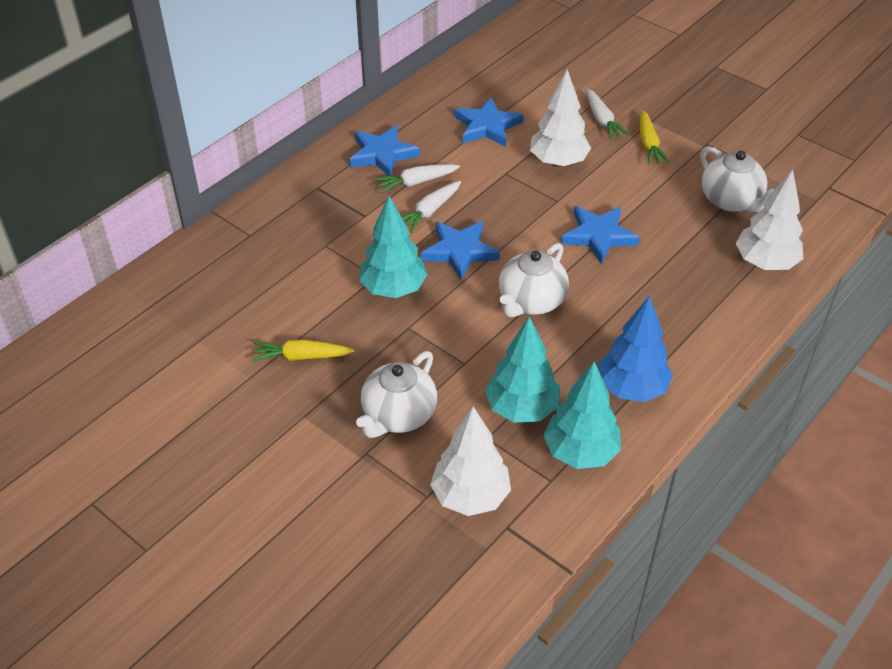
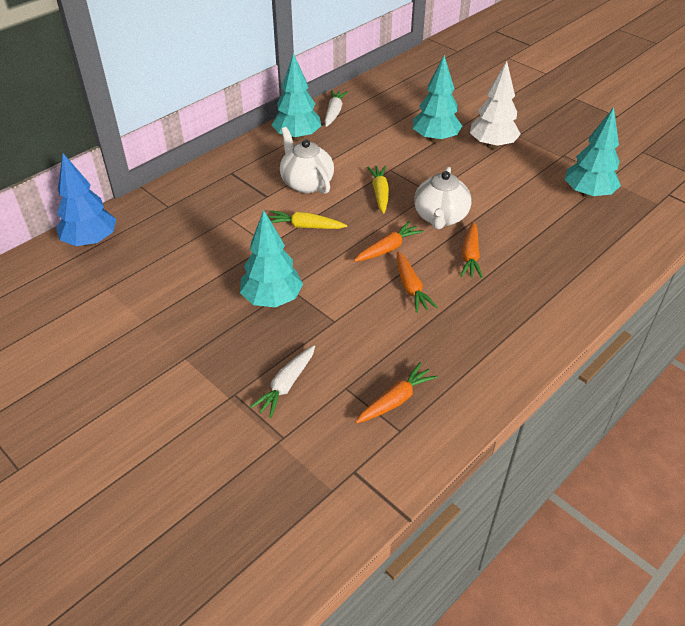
blue star: 4 -> 0
orange carrot: 0 -> 4
turquoise tree: 3 -> 4
white carrot: 3 -> 2
white teapot: 3 -> 2
white tree: 3 -> 1

